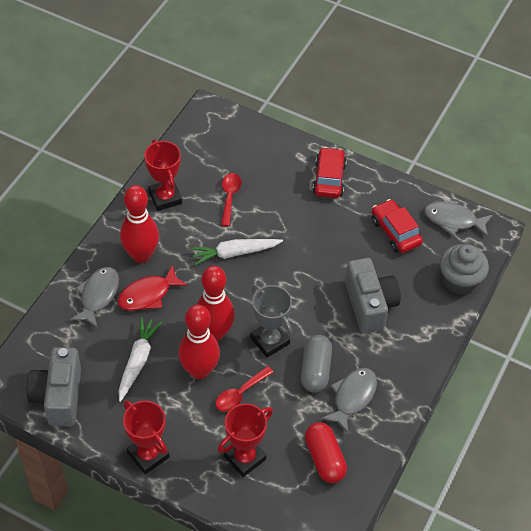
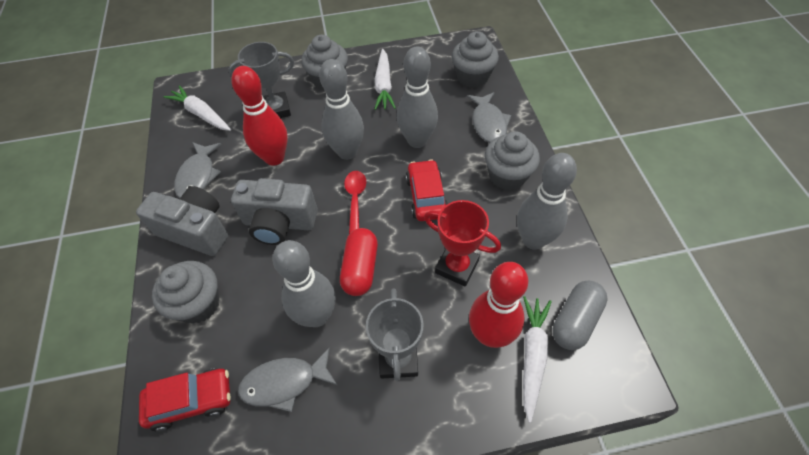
grey bowling pin: 0 -> 4
grey cupcake: 1 -> 4
grey trophy: 1 -> 2
red bowling pin: 3 -> 2
red fish: 1 -> 0
red spoon: 2 -> 1
red trophy: 3 -> 1
white carrot: 2 -> 3

